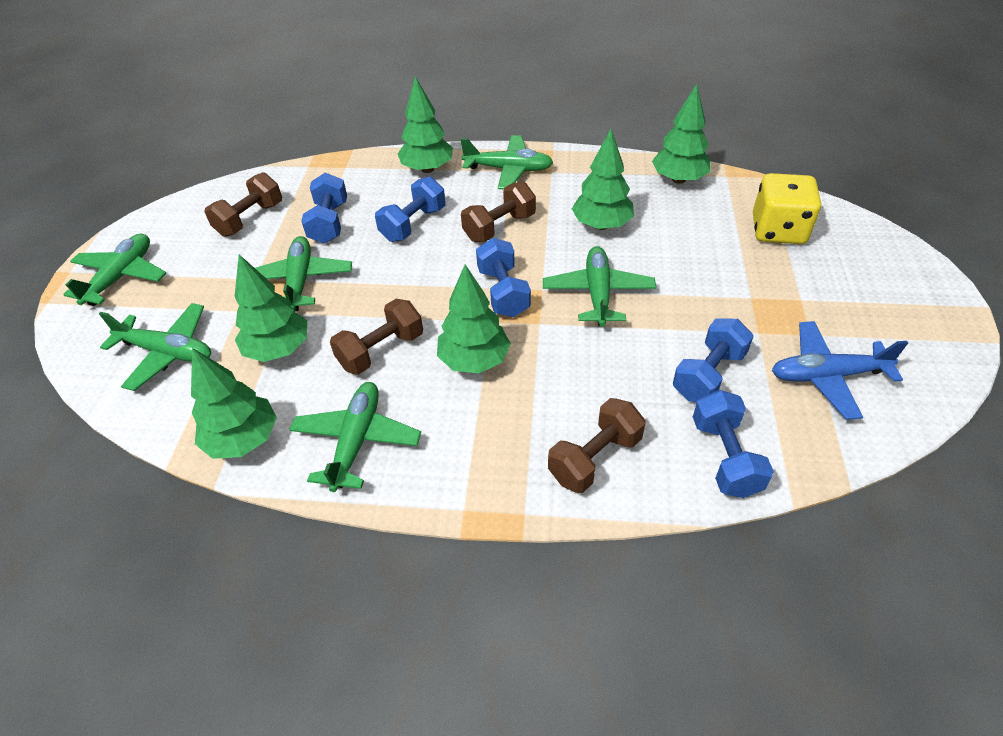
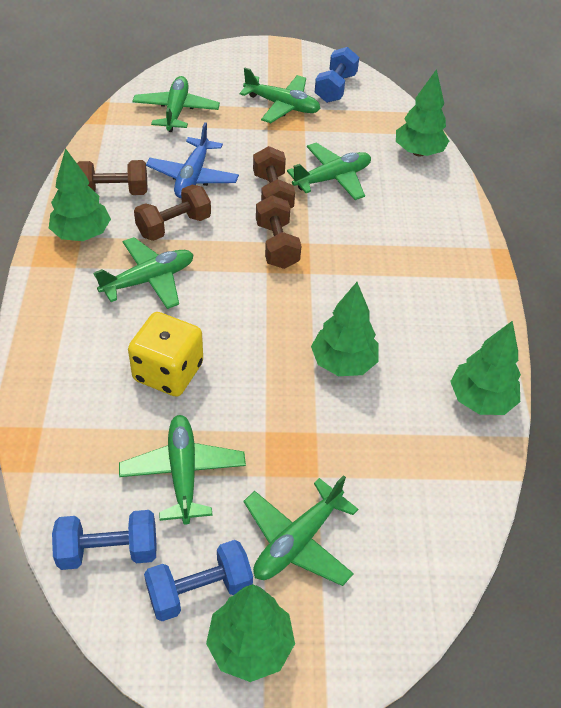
blue dumbbell: 5 -> 3
green tree: 6 -> 5

